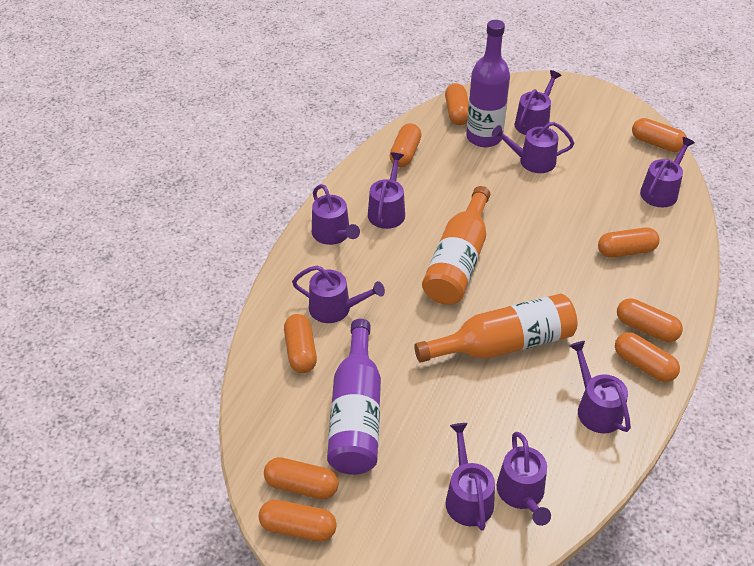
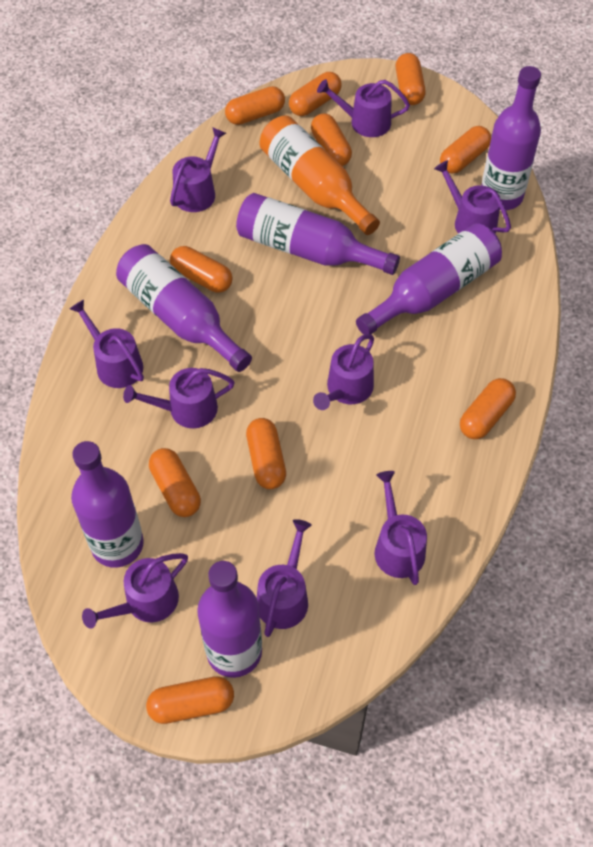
orange bottle: 2 -> 1
orange capsule: 9 -> 10
purple bottle: 2 -> 6

